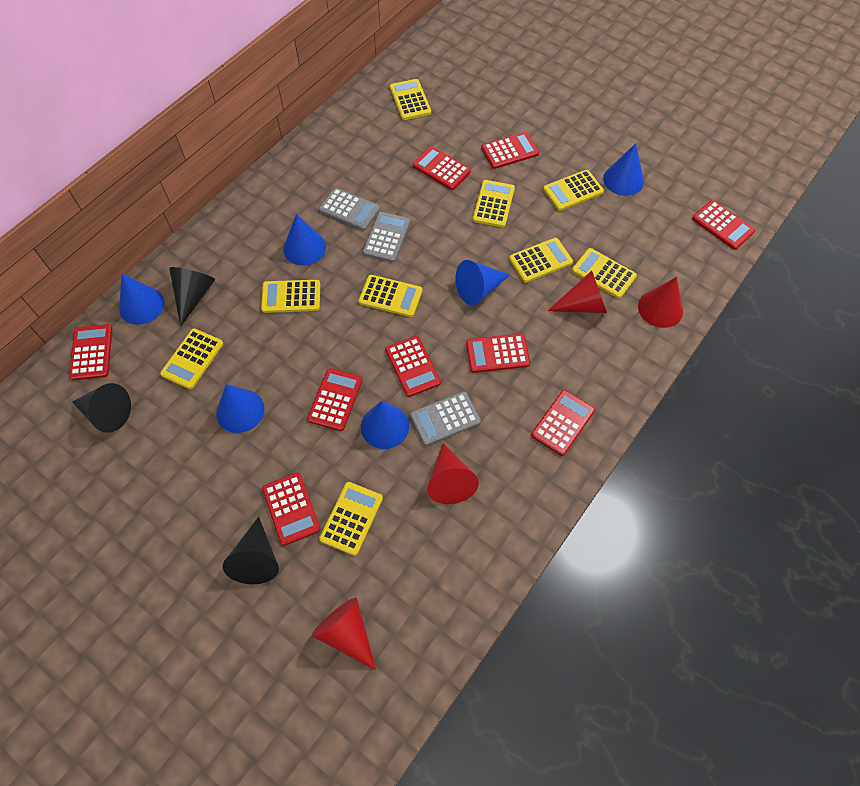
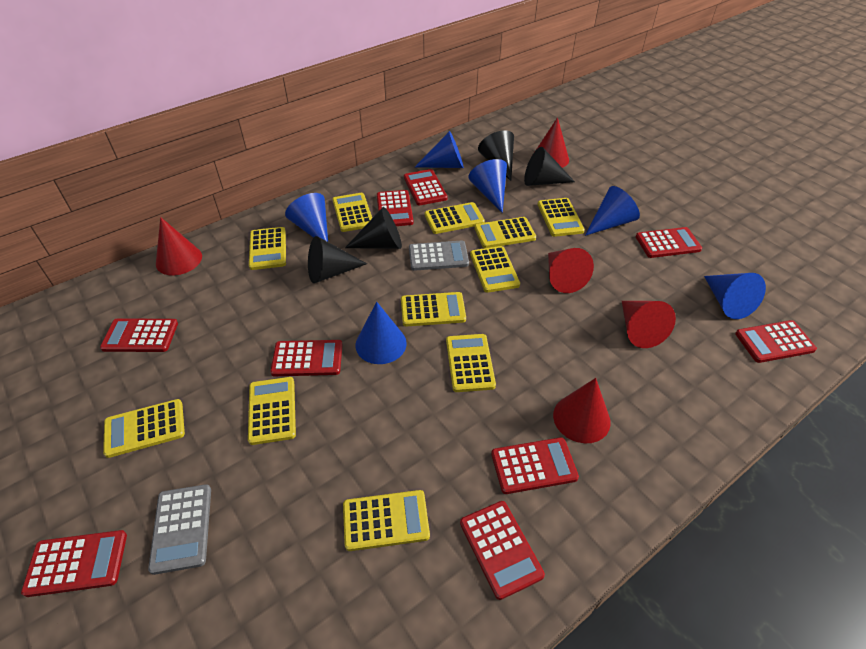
black cone: 3 -> 4
grey calculator: 3 -> 2
red cone: 4 -> 5
yellow calculator: 9 -> 11

